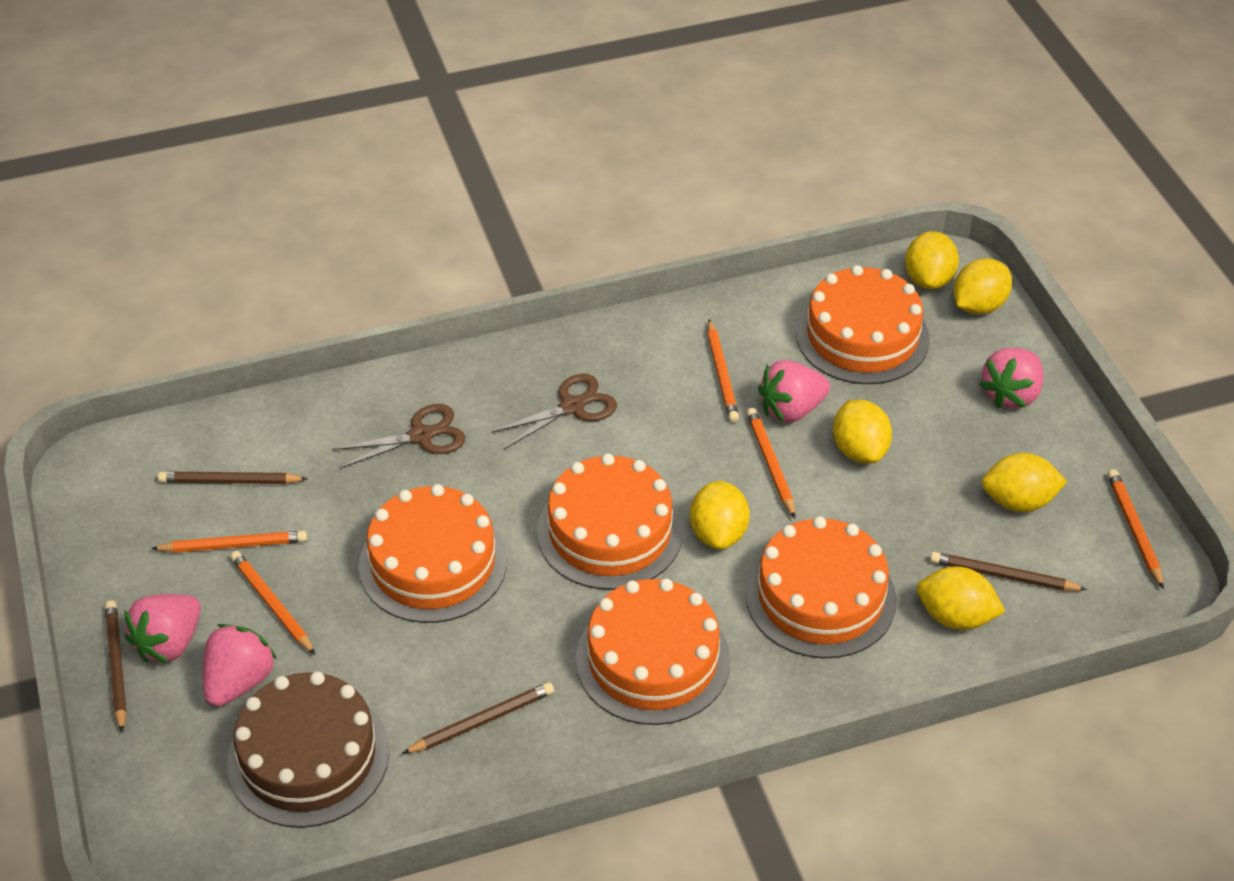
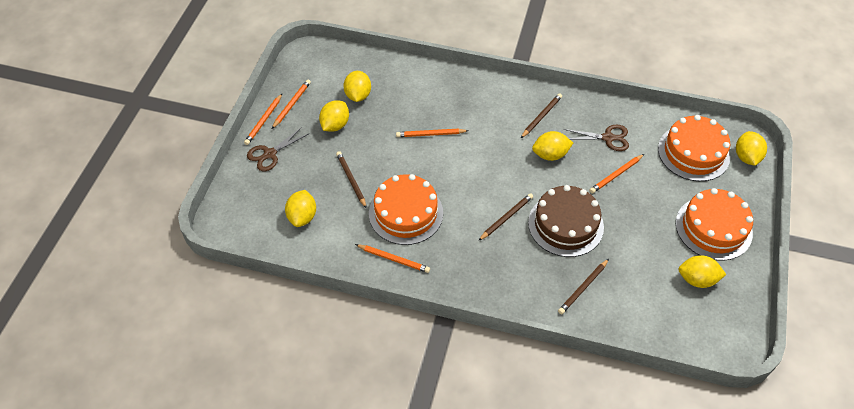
orange cake: 5 -> 3
pink strawberry: 4 -> 0

